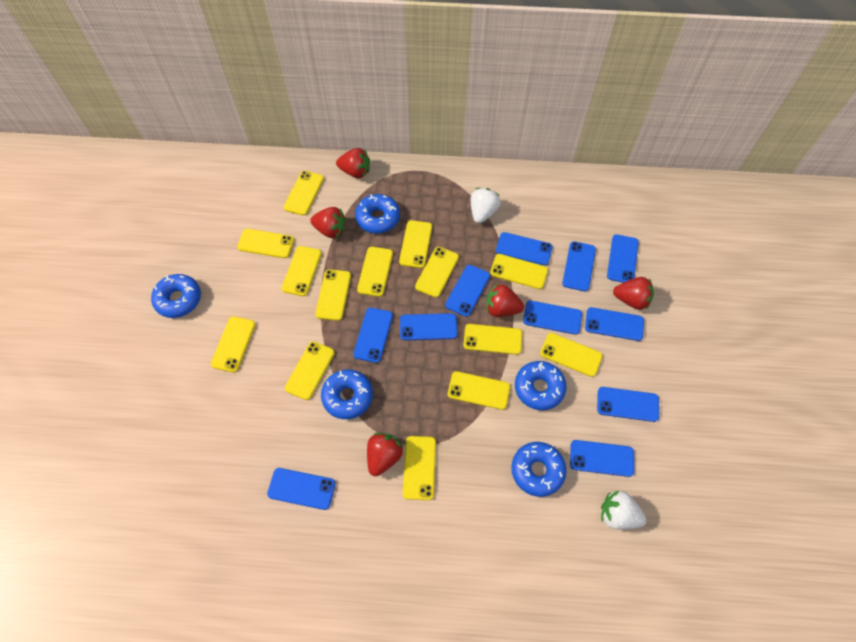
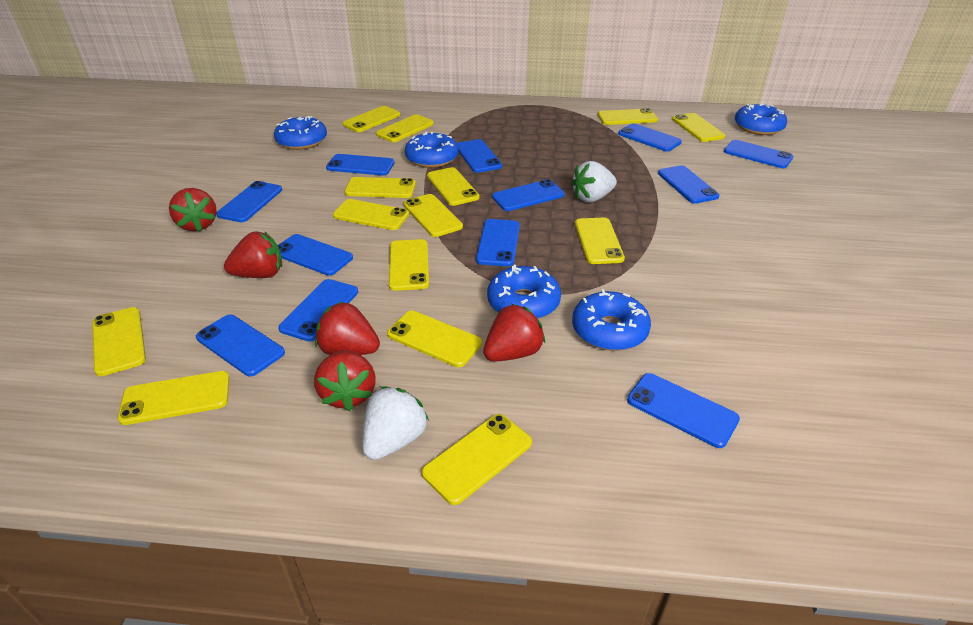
blue phone: 11 -> 12

